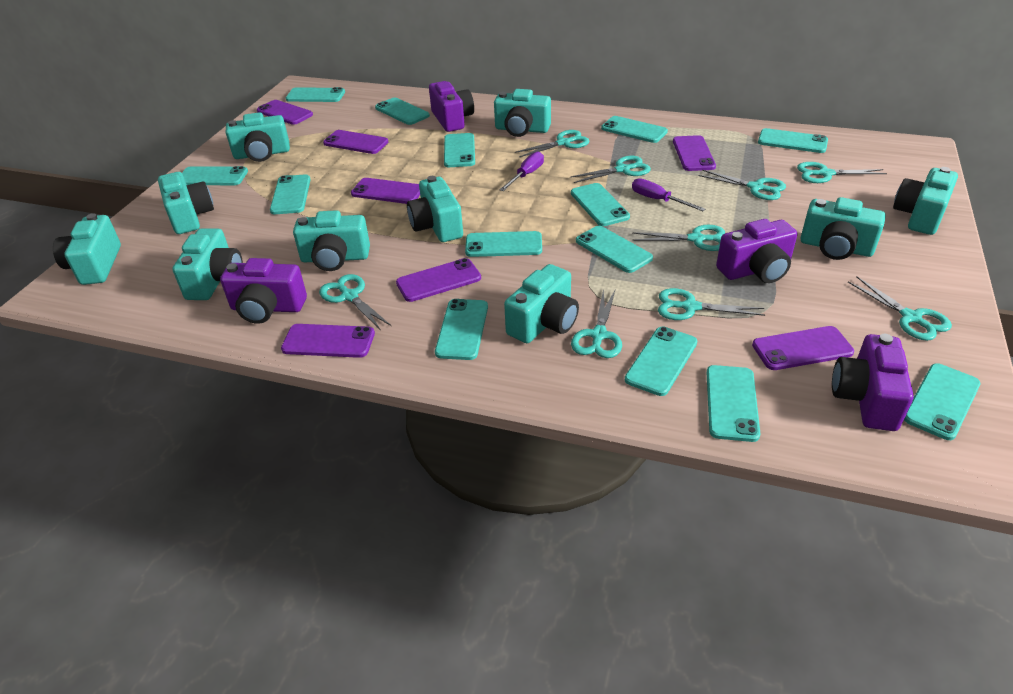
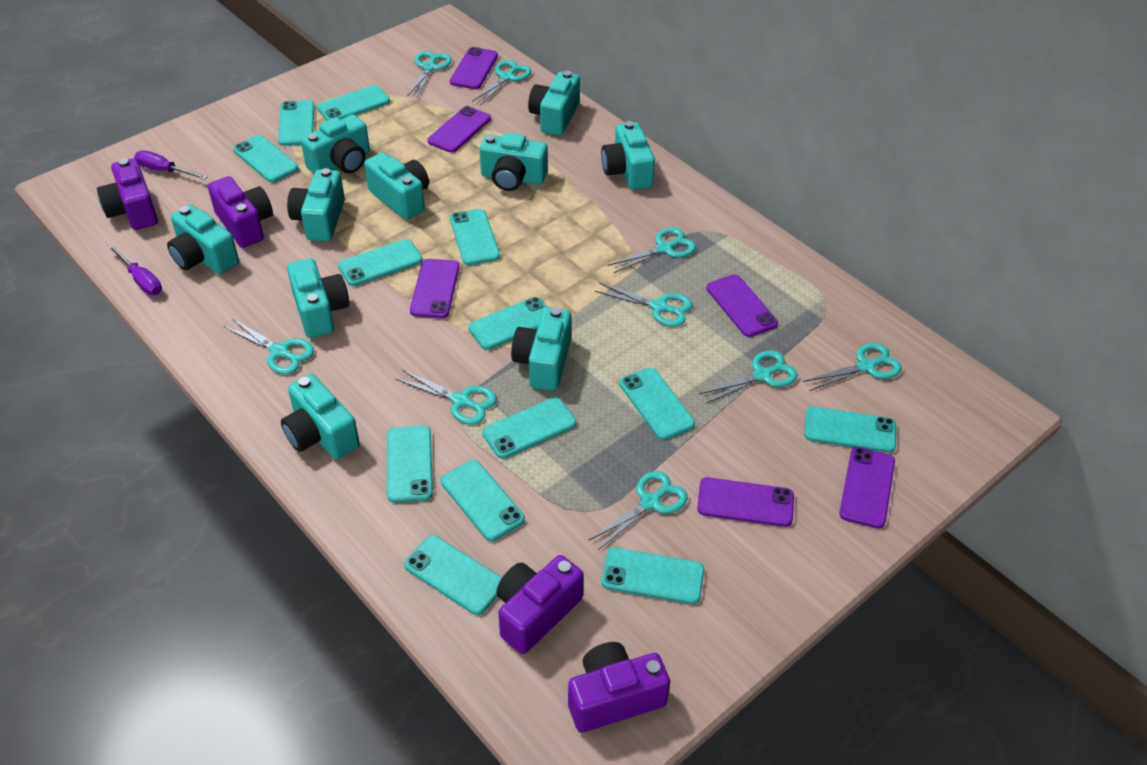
purple phone: 7 -> 6
turquoise phone: 14 -> 13

